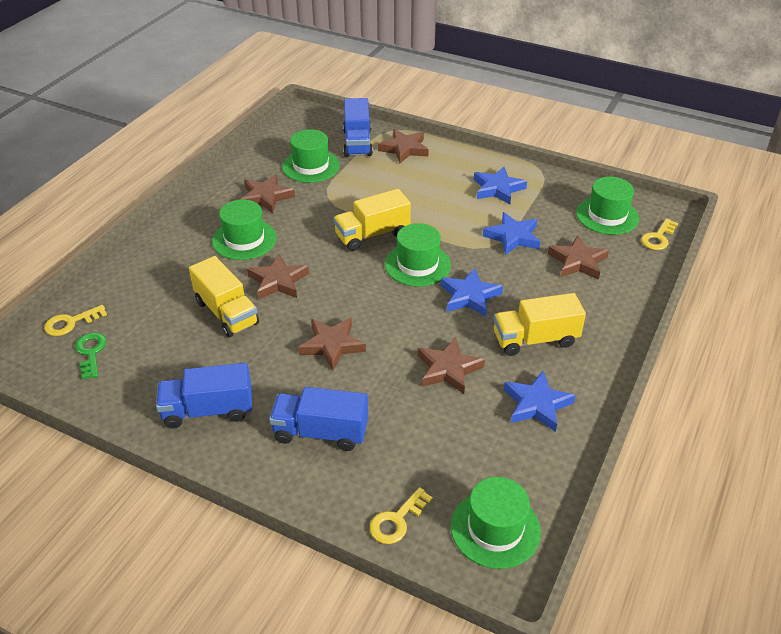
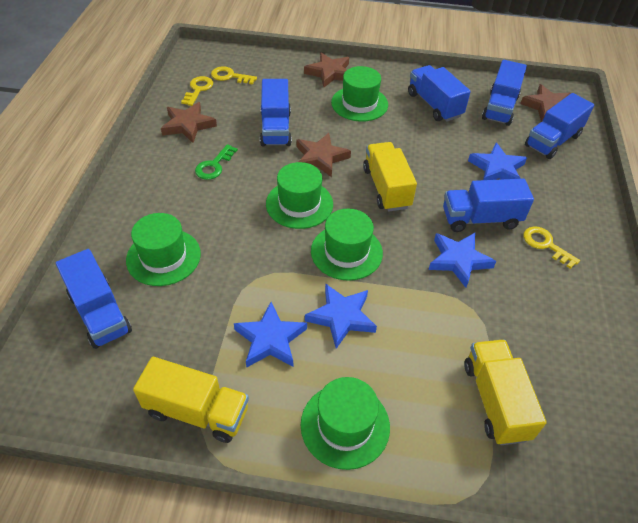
blue truck: 3 -> 6
brown star: 6 -> 4

